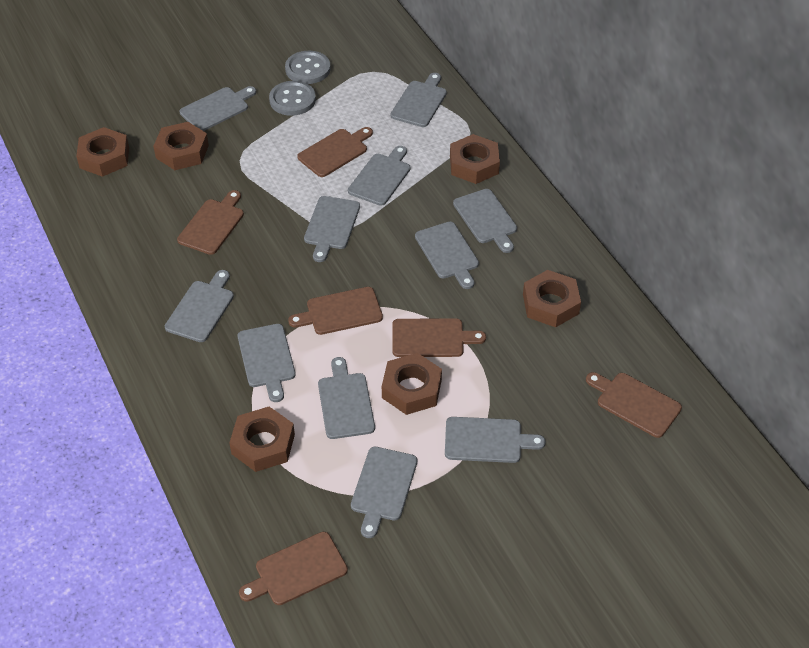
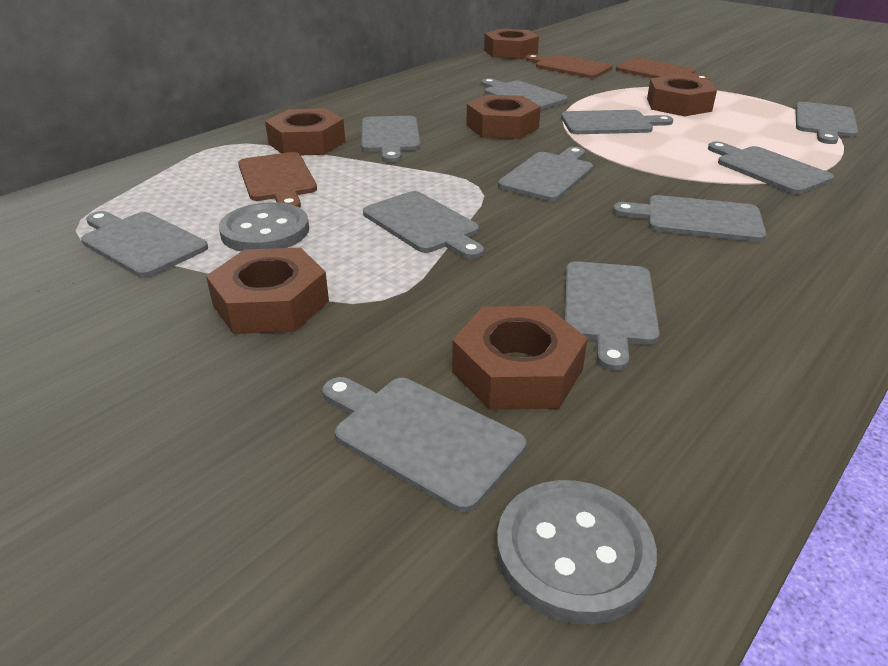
brown cutting board: 6 -> 3

